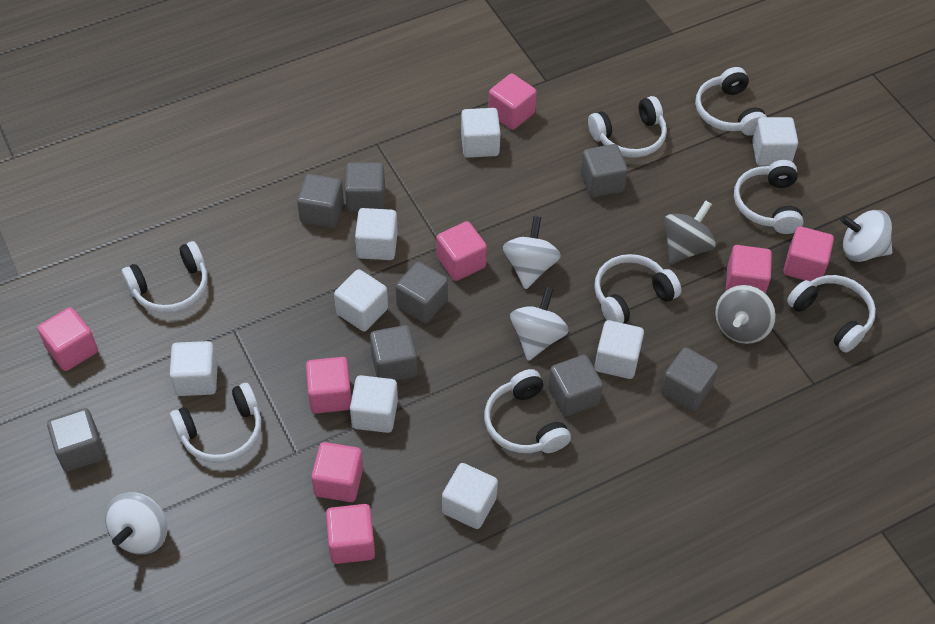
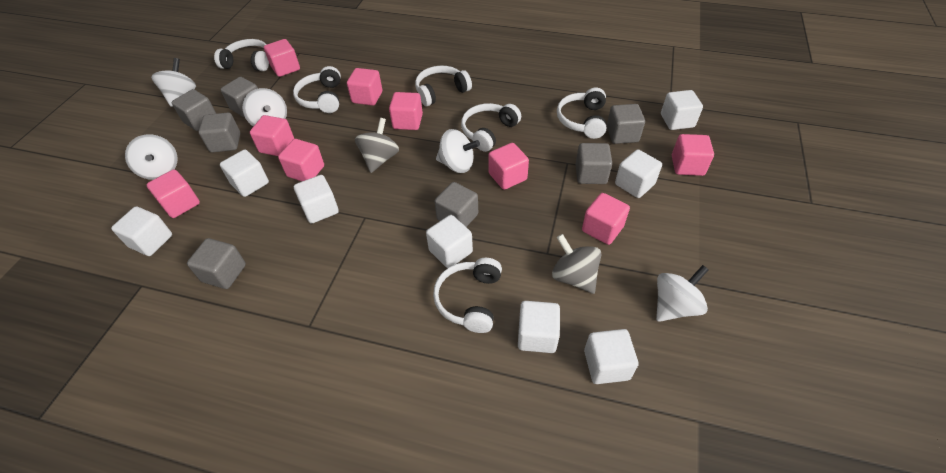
grey cube: 8 -> 7
pink cube: 8 -> 9
white headphones: 8 -> 6
white spinning top: 4 -> 5

